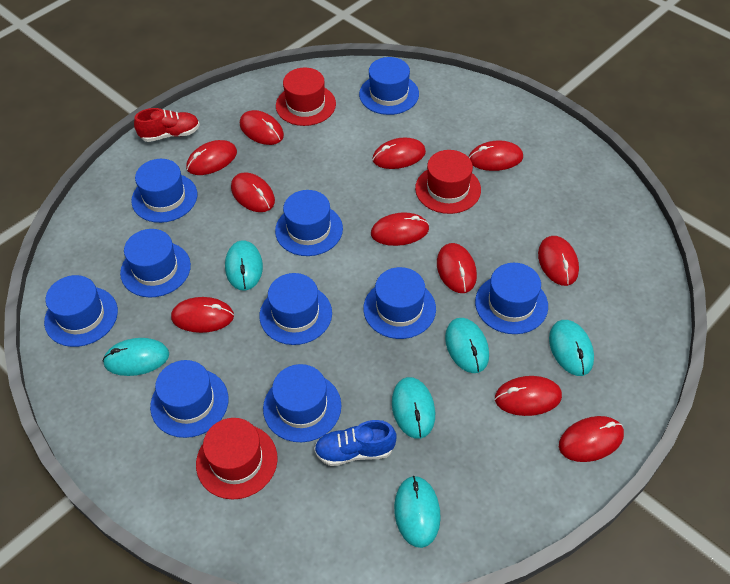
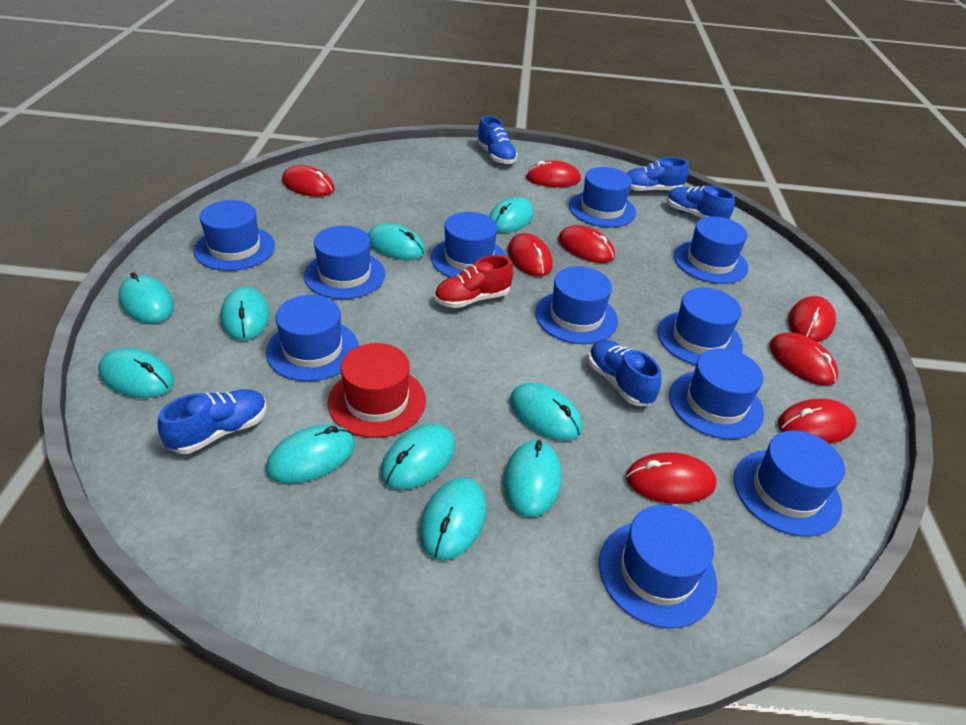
blue hat: 10 -> 11
blue shoe: 1 -> 5
red hat: 3 -> 1
red mouse: 11 -> 8
turquoise mouse: 6 -> 10

